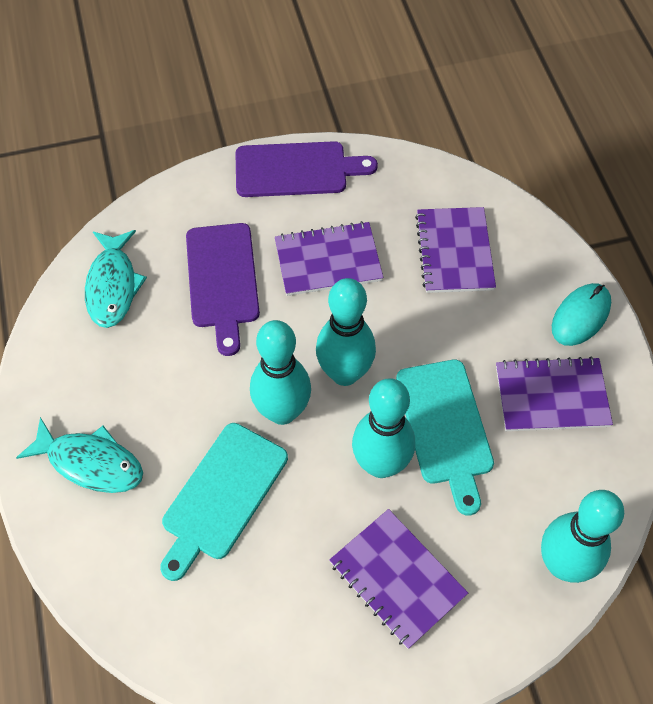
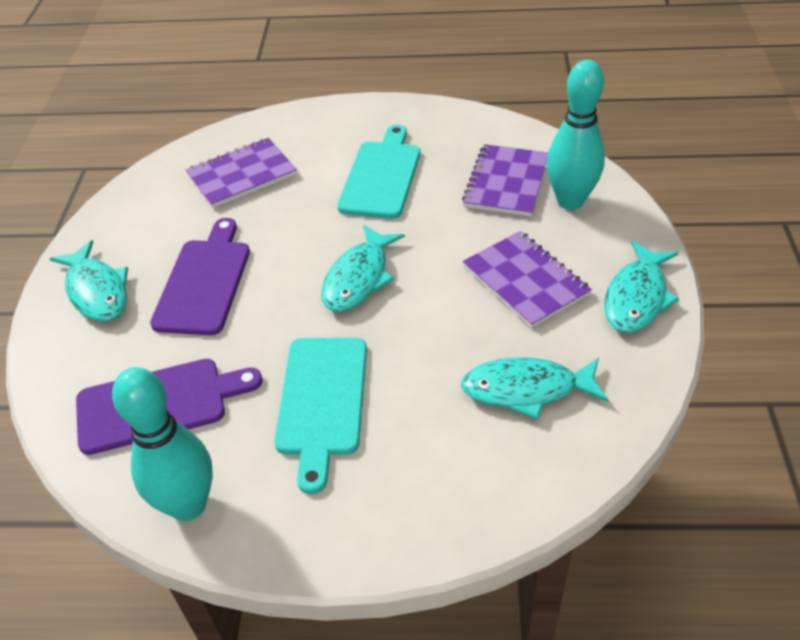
purple notebook: 4 -> 3
turquoise bowling pin: 4 -> 2
turquoise fish: 2 -> 4
turquoise mouse: 1 -> 0

